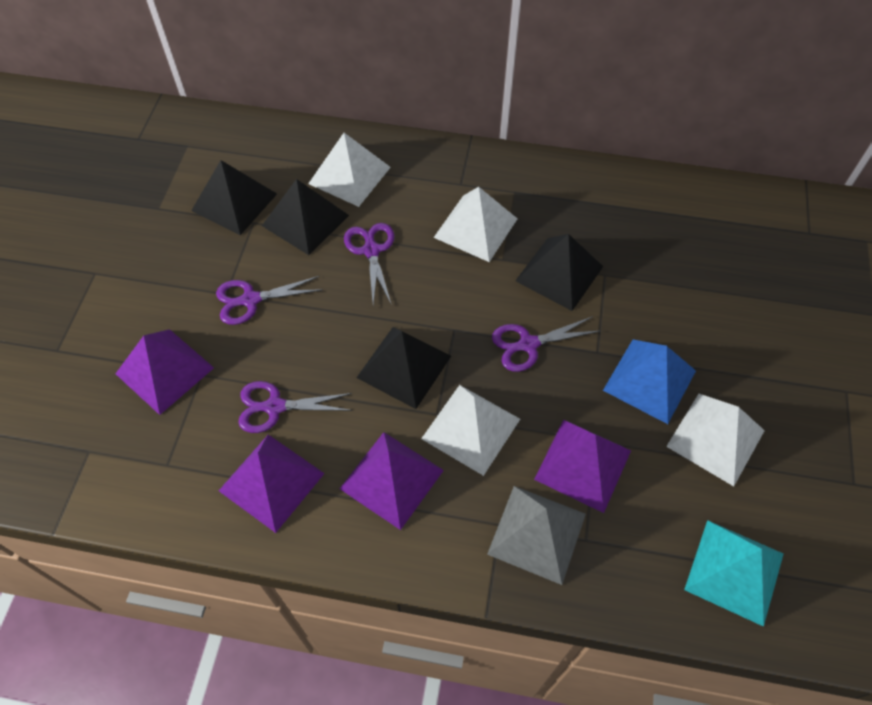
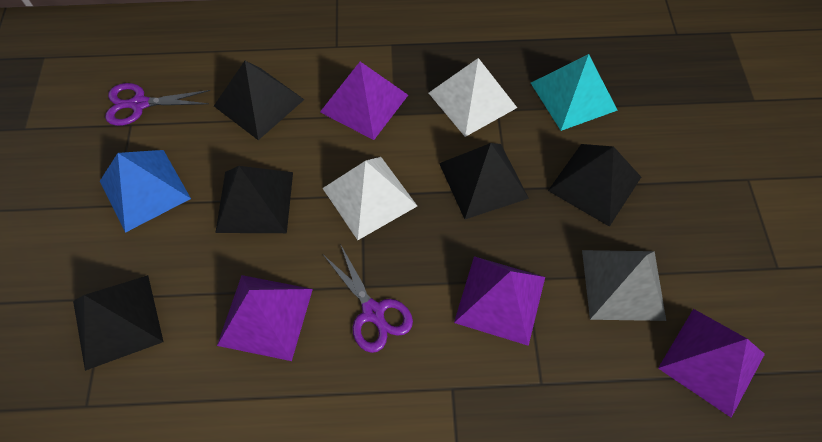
black pyramid: 4 -> 5
purple scissors: 4 -> 2
white pyramid: 4 -> 2

